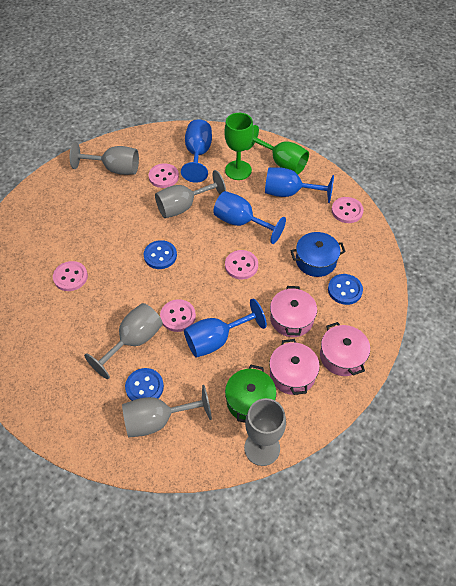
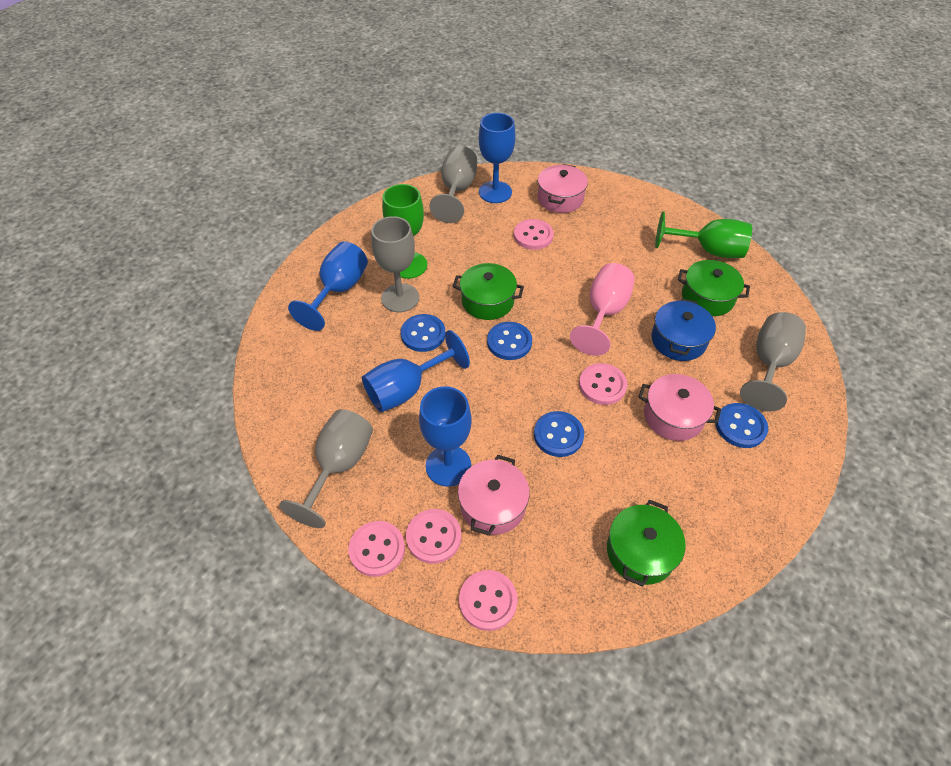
blue button: 3 -> 4
green pot: 1 -> 3
grey goblet: 5 -> 4
pink goblet: 0 -> 1

